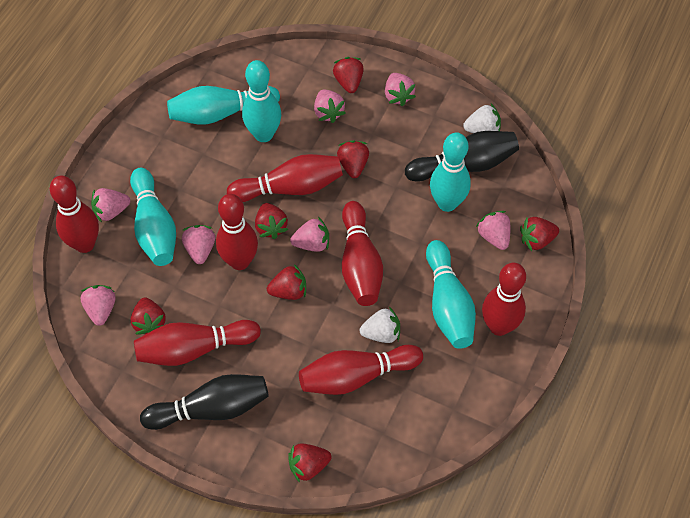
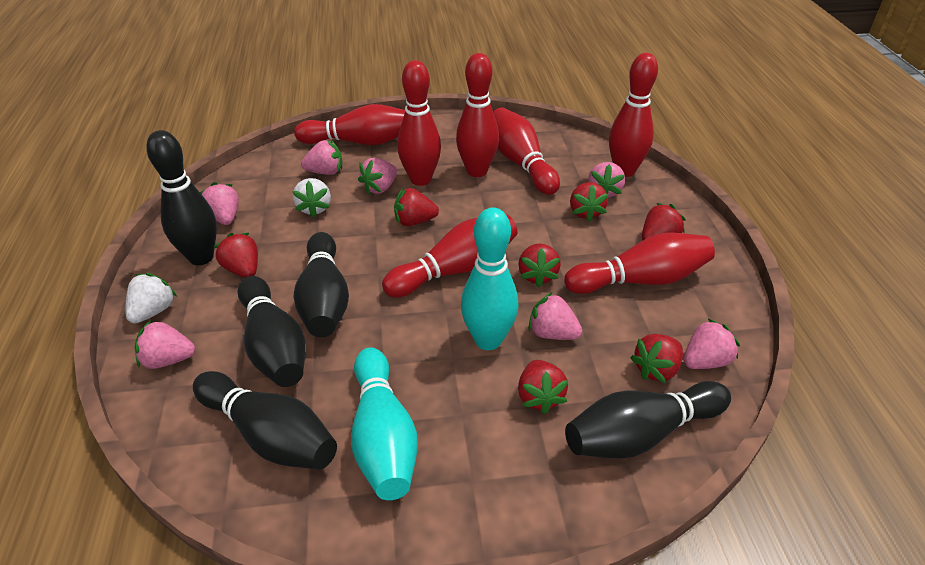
black bowling pin: 2 -> 5
turquoise bowling pin: 5 -> 2

